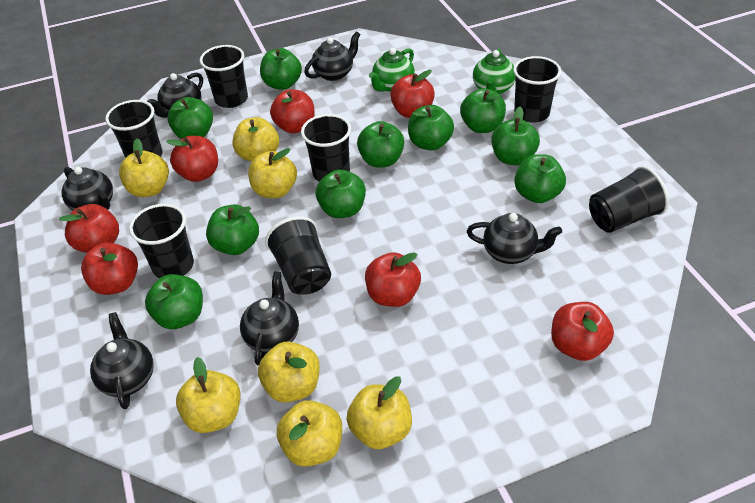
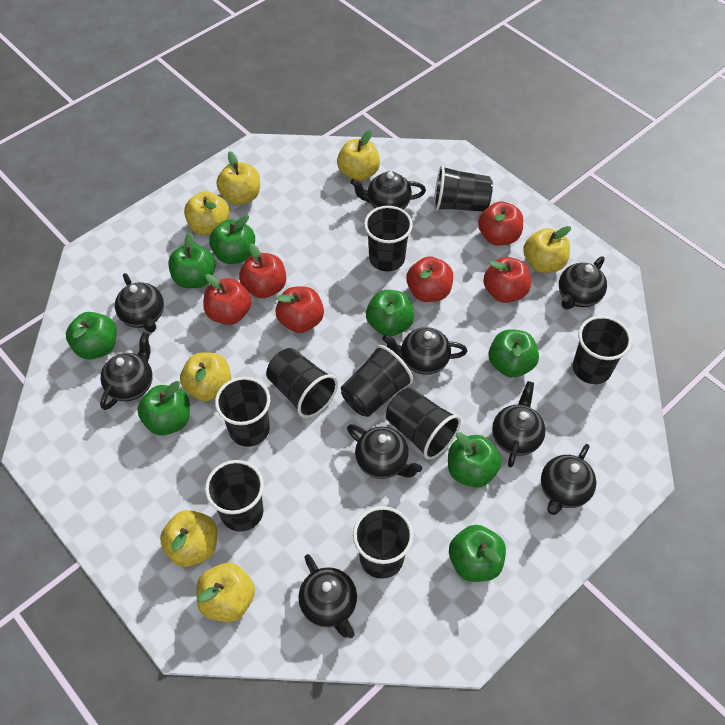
black cup: 7 -> 9
black teapot: 6 -> 9
green apple: 10 -> 8
green teapot: 2 -> 0
red apple: 7 -> 6

